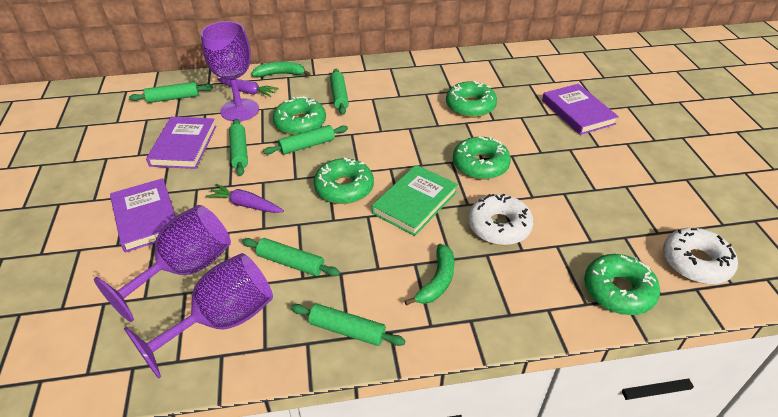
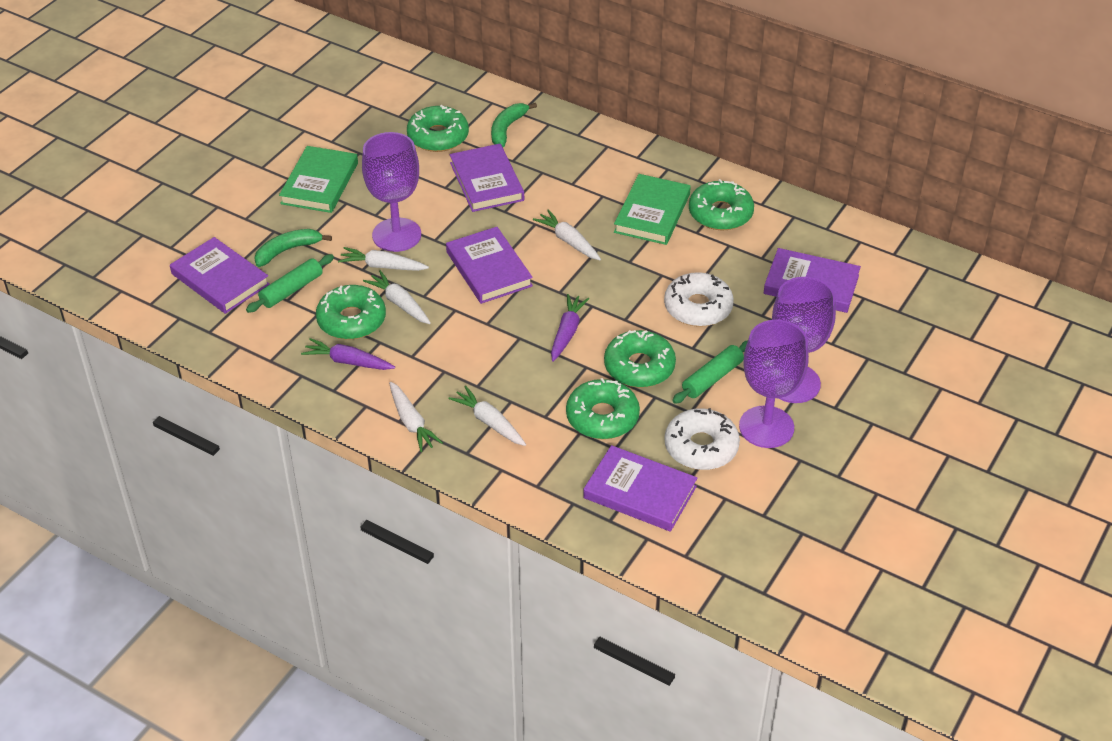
green book: 1 -> 2
green rolling pin: 6 -> 2
purple book: 3 -> 5
white carrot: 0 -> 5

